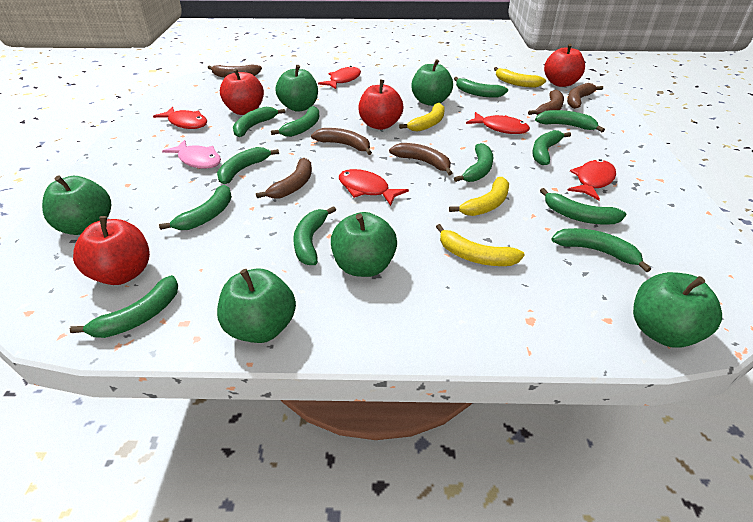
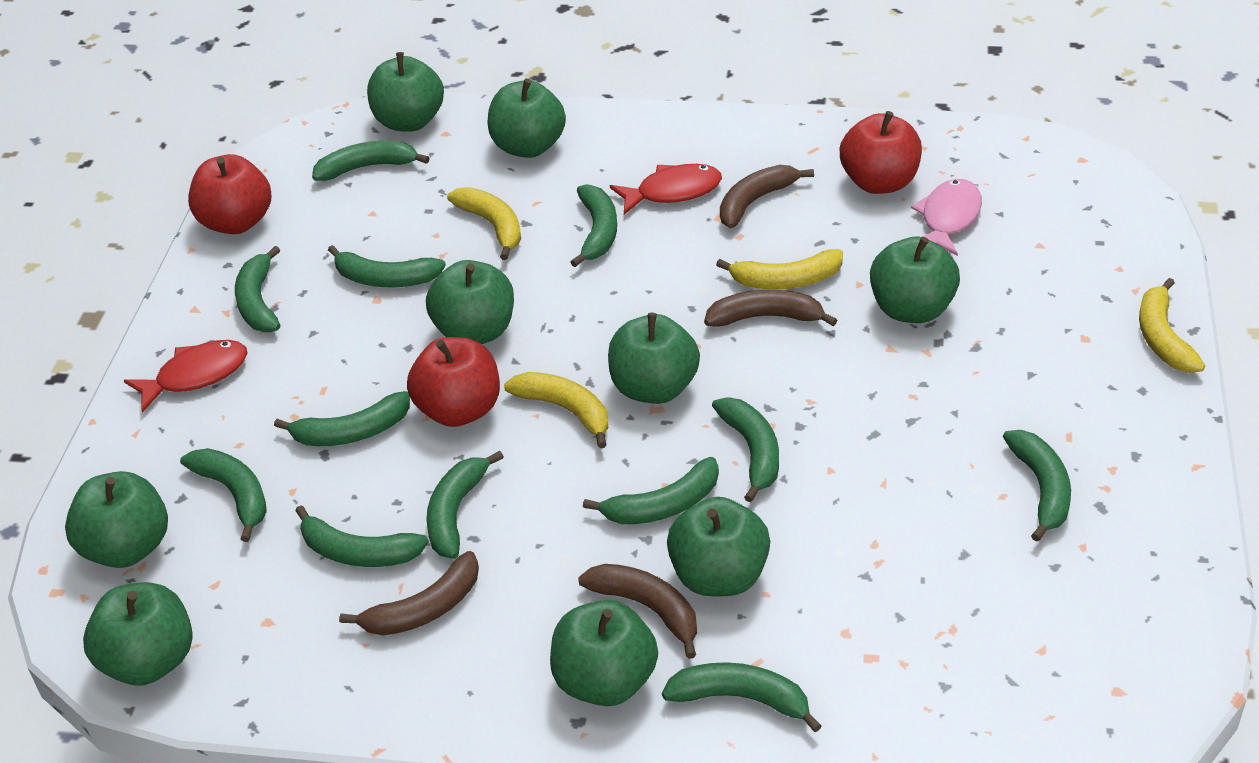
brown banana: 6 -> 4
green apple: 6 -> 9
red apple: 4 -> 3
red fish: 5 -> 2

